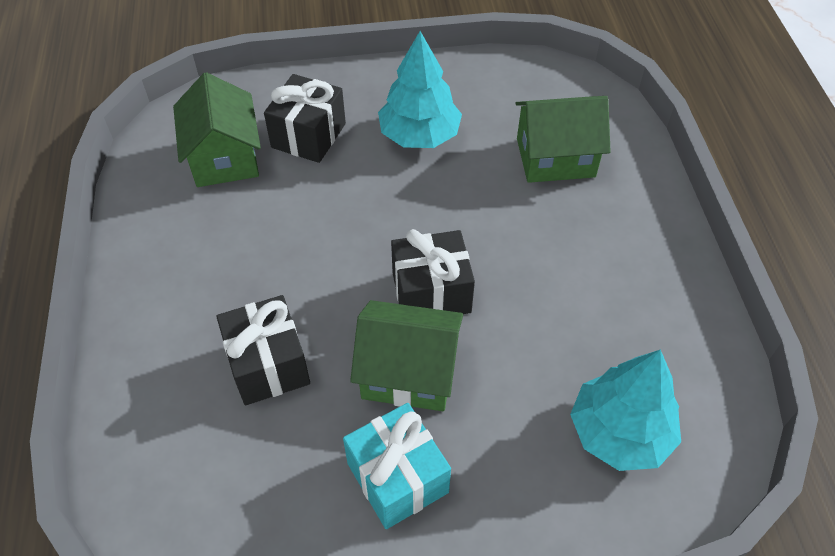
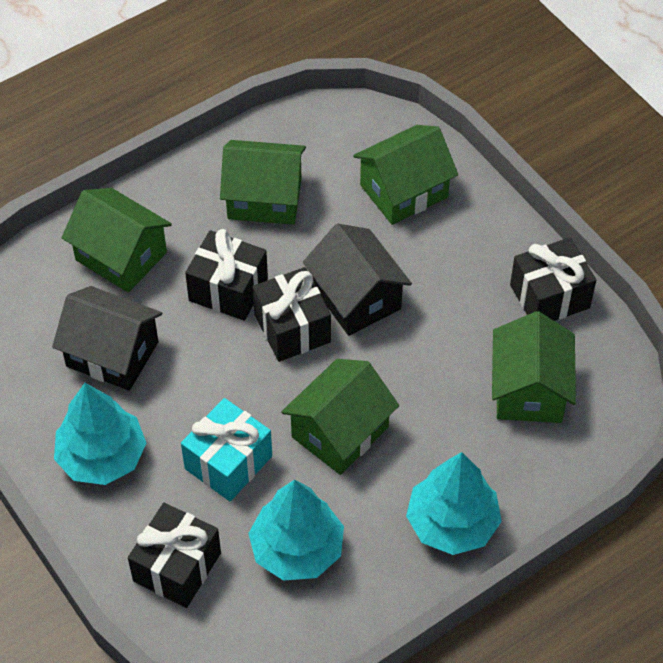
black gift: 3 -> 4
black house: 0 -> 2
green house: 3 -> 5
turquoise tree: 2 -> 3

